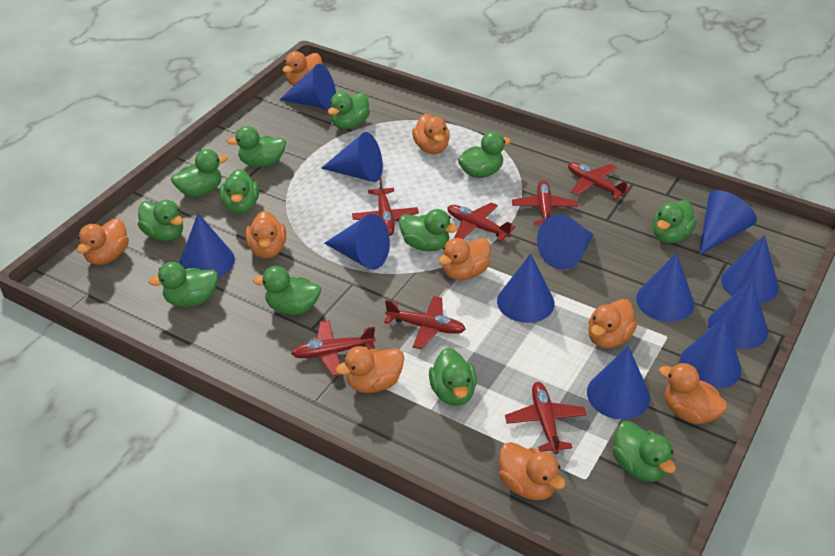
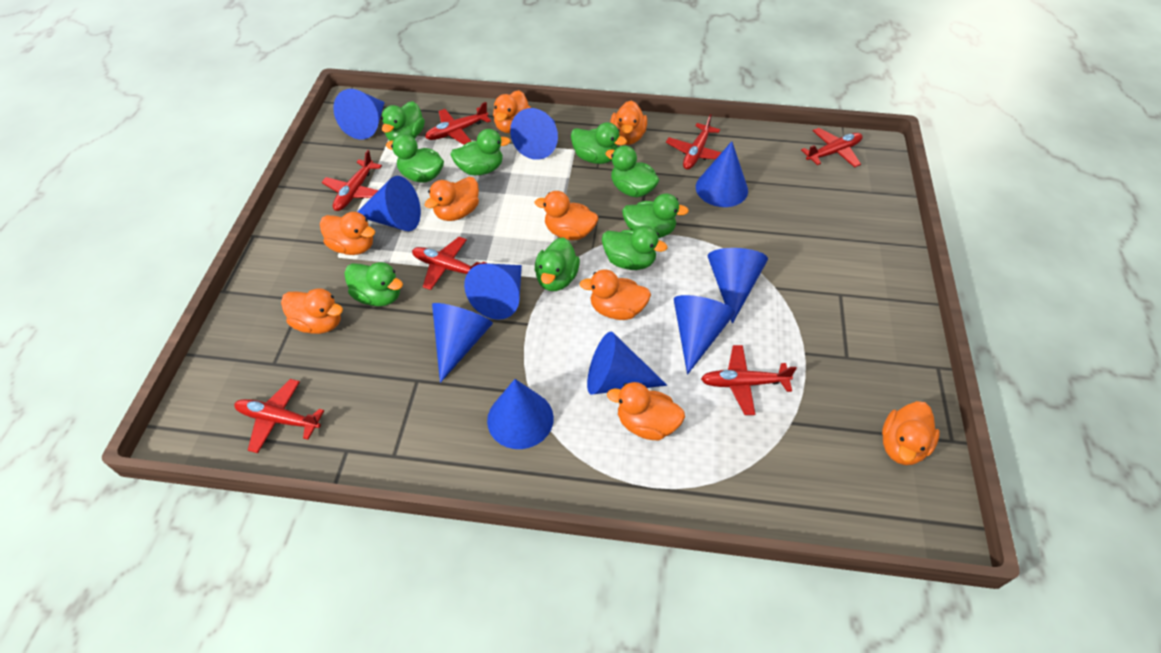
blue cone: 12 -> 10
green duck: 12 -> 9

